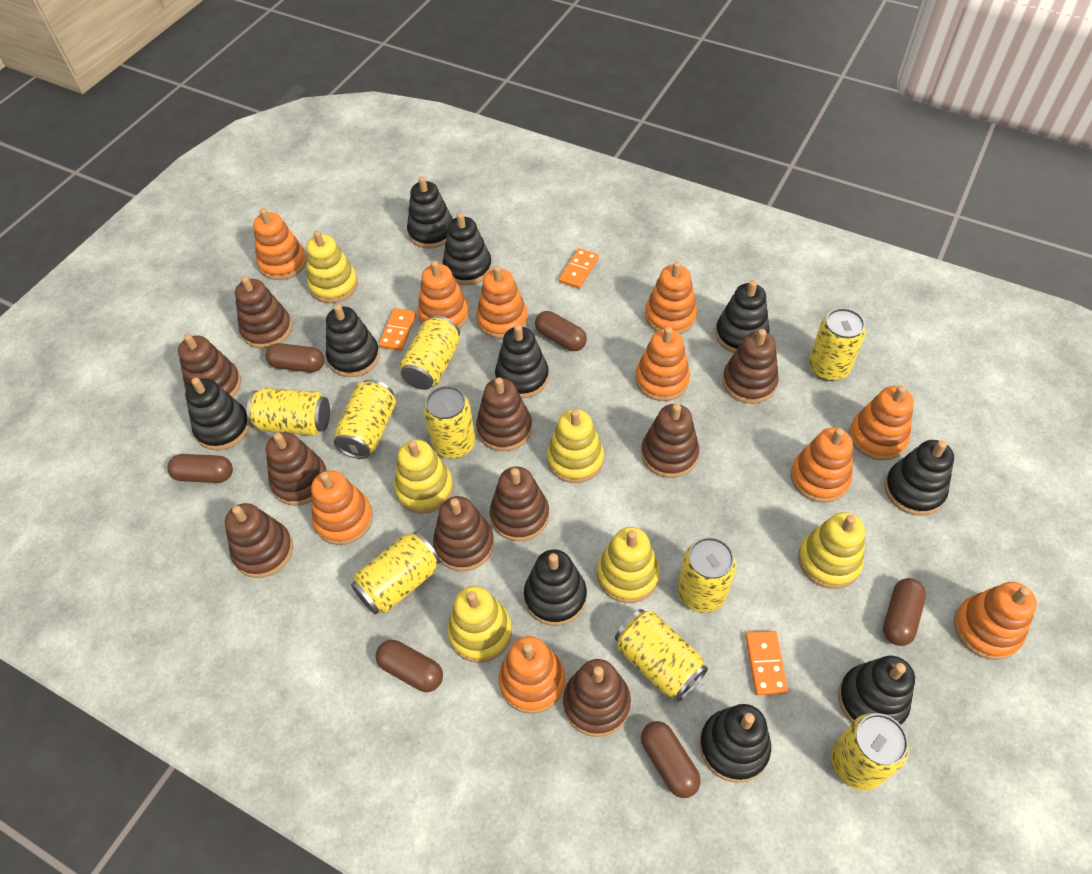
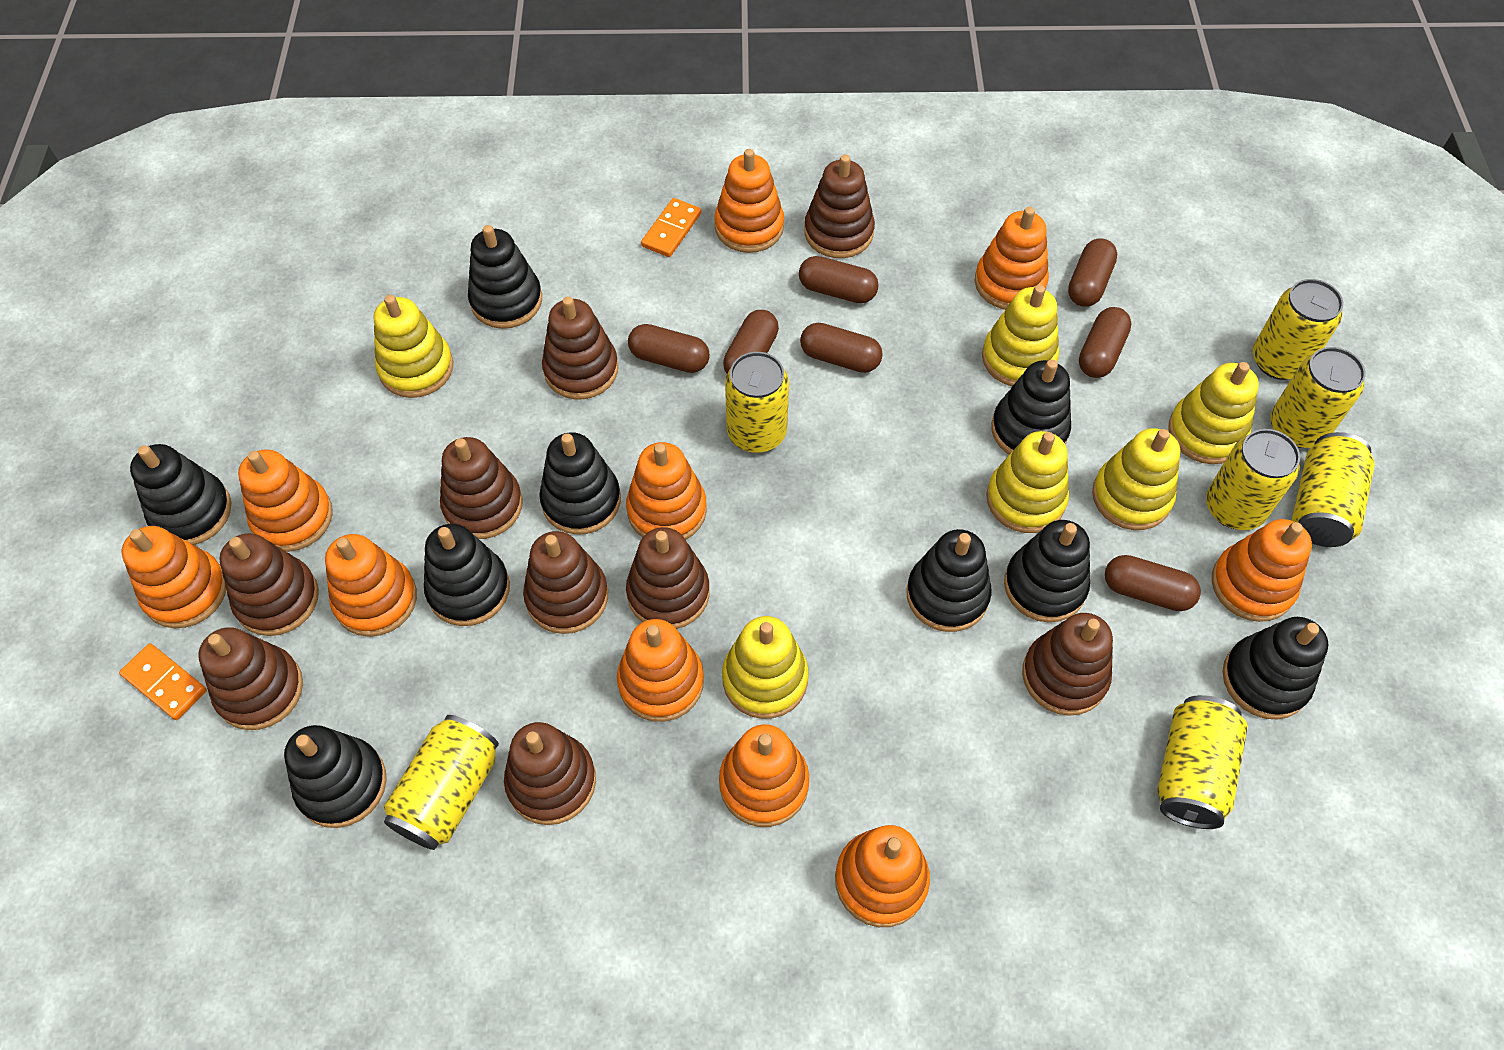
black stacking toy: 10 -> 9
brown capsule: 6 -> 7
brown stacking toy: 10 -> 9
orange domino: 3 -> 2
yellow can: 9 -> 7

